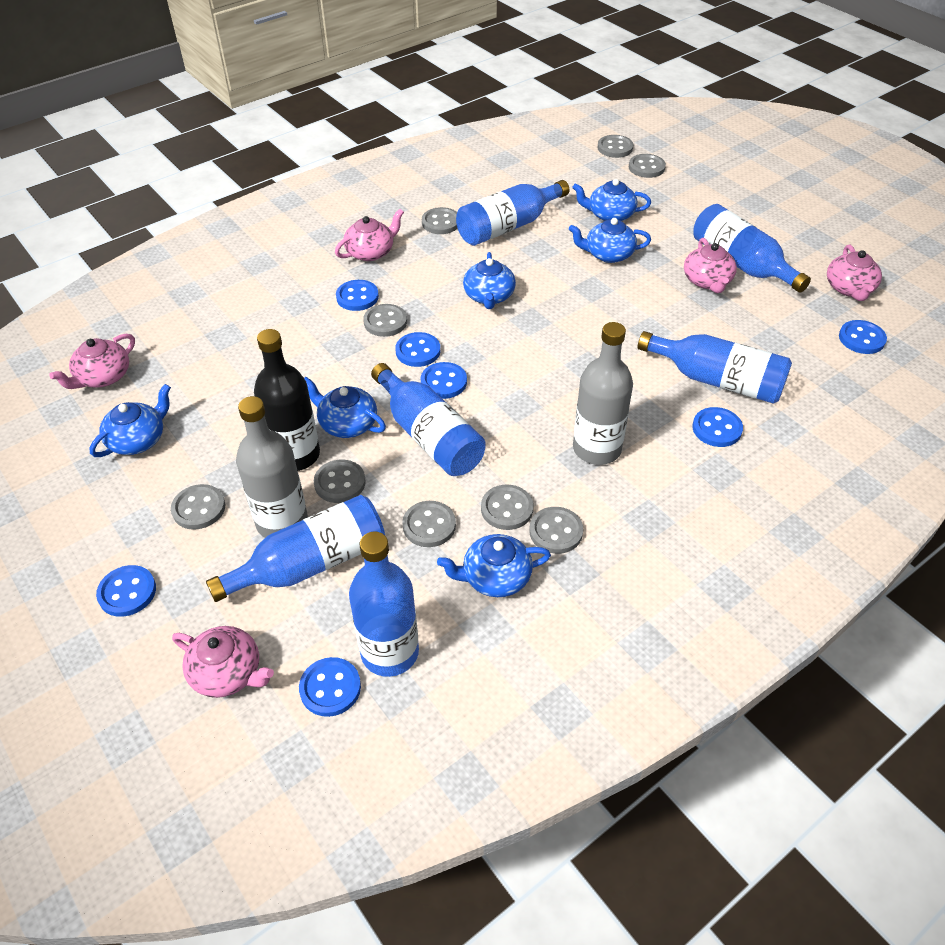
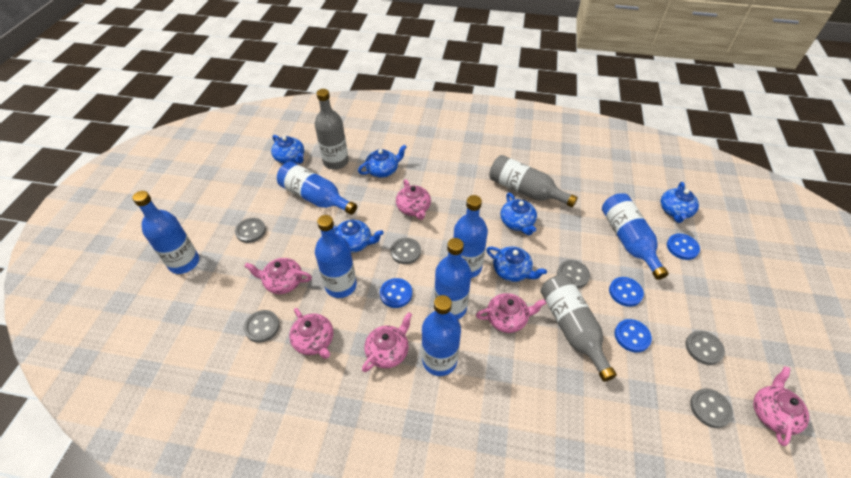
black bottle: 1 -> 0
blue bottle: 6 -> 7
blue button: 7 -> 4
grey bottle: 2 -> 3
grey button: 9 -> 6
pink teapot: 5 -> 6

